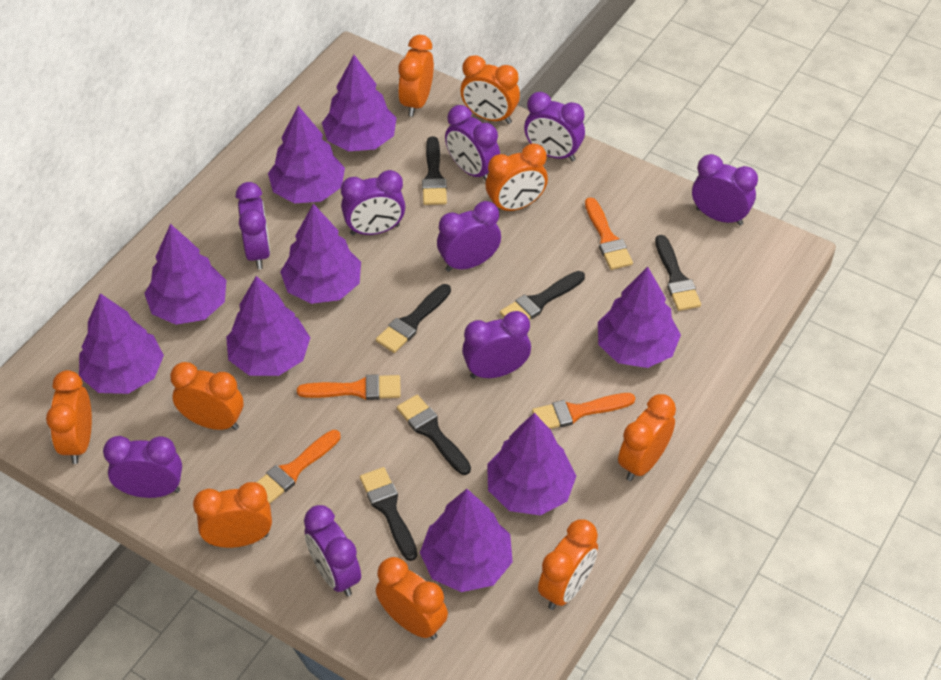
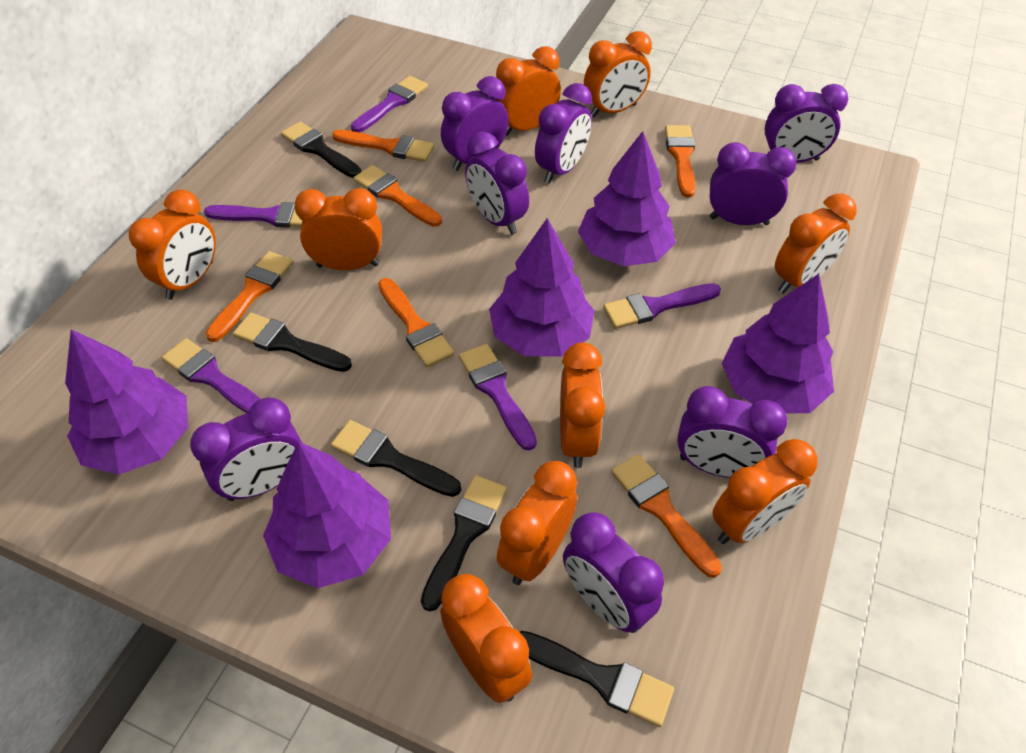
black brush: 6 -> 5
orange brush: 4 -> 6
purple brush: 0 -> 5
purple clock: 9 -> 8
purple tree: 9 -> 5

